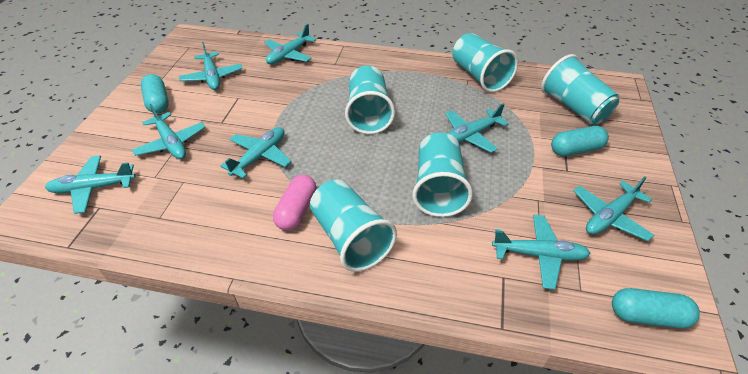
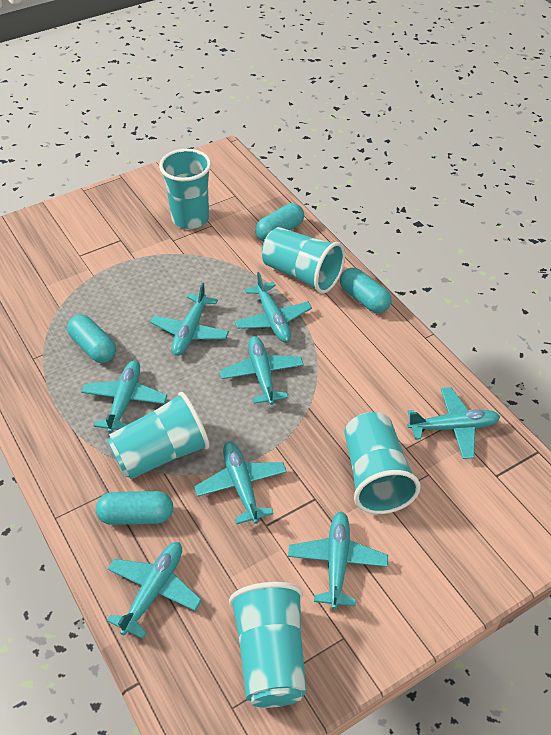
pink capsule: 1 -> 0
turquoise capsule: 3 -> 4

